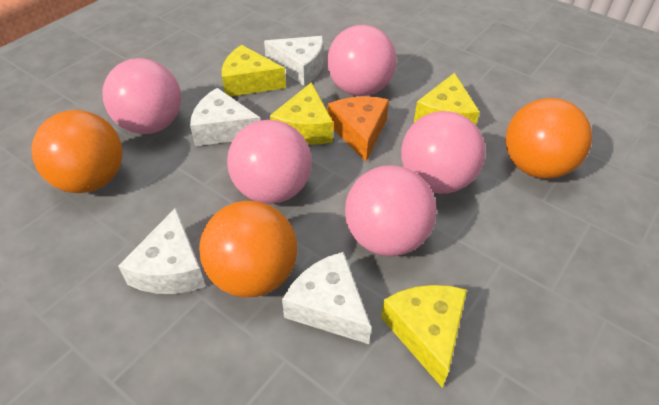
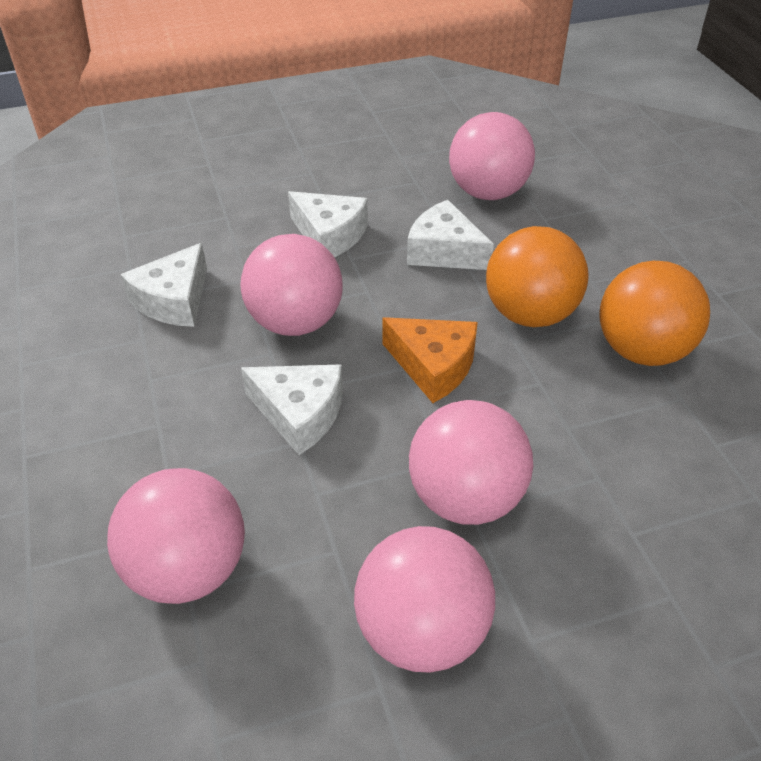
orange ball: 3 -> 2
yellow cheese: 4 -> 0

